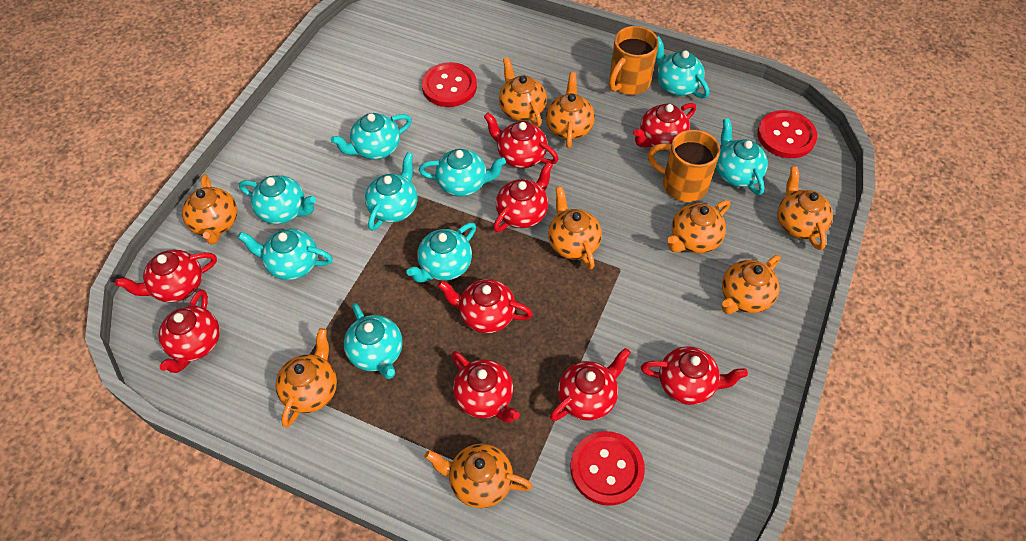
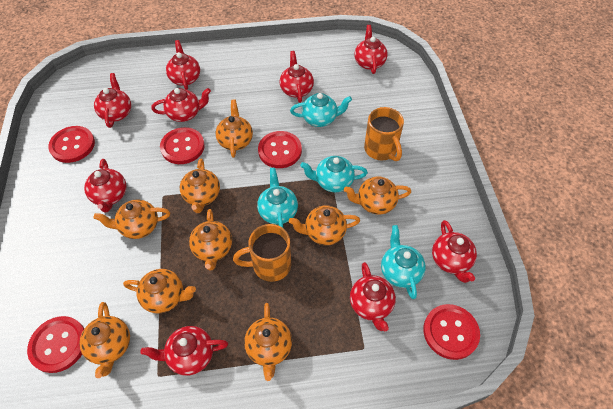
red button: 3 -> 5
turquoise teapot: 9 -> 4

